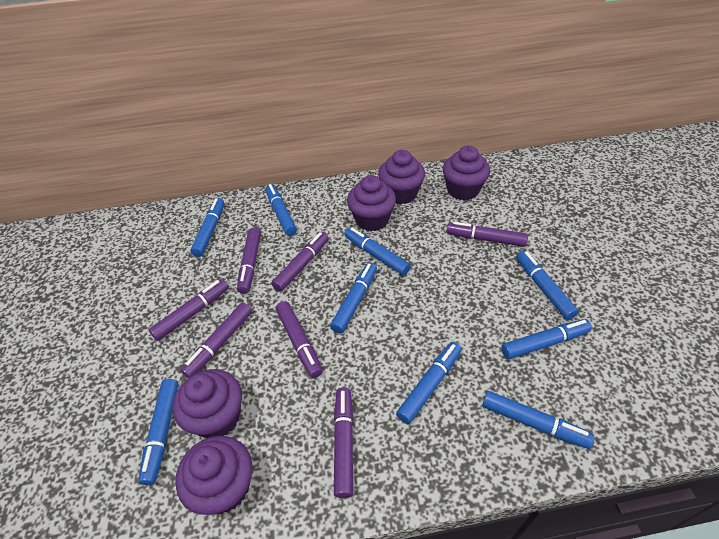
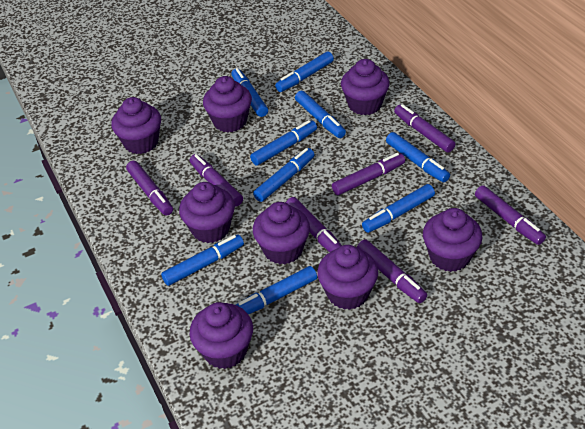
purple cupcake: 5 -> 8

